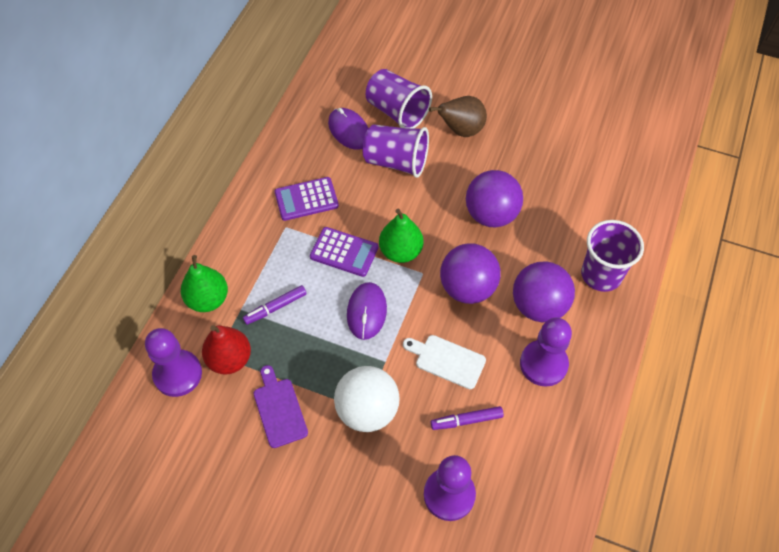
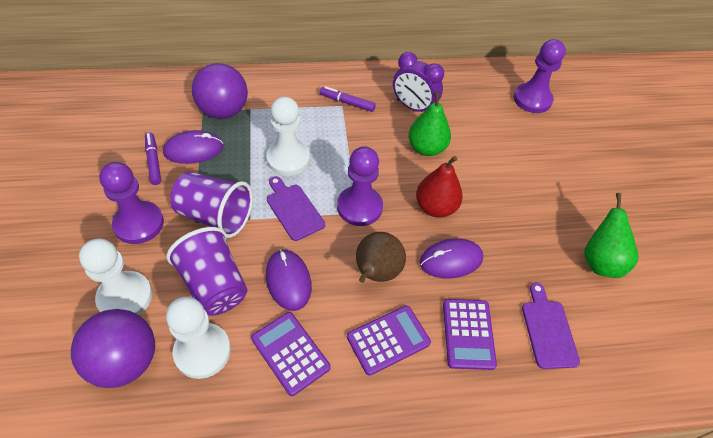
purple ball: 3 -> 2
purple calculator: 2 -> 3
purple clock: 0 -> 1
purple cup: 3 -> 2
purple cutting board: 1 -> 2
purple mouse: 2 -> 3
white ball: 1 -> 0
white cutting board: 1 -> 0
white pawn: 0 -> 3

